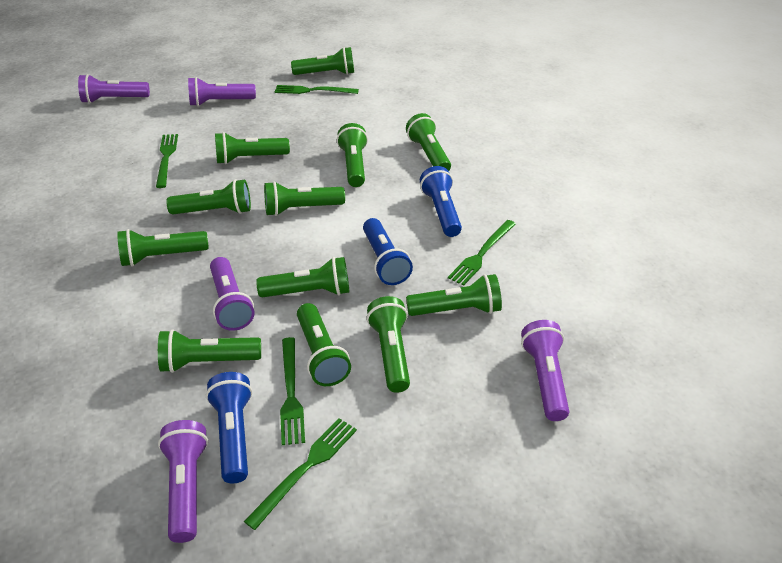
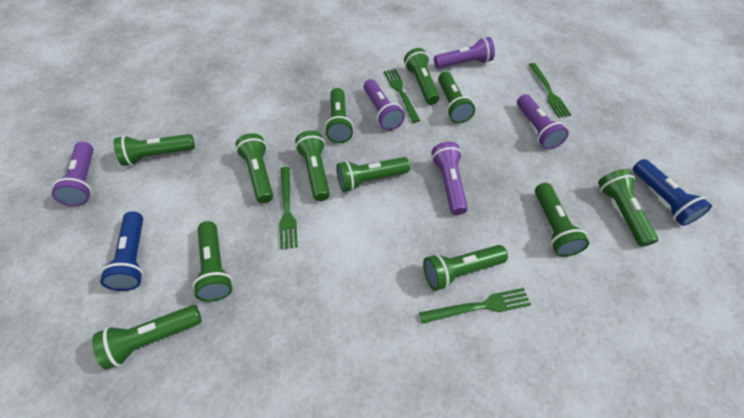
blue flashlight: 3 -> 2
green fork: 5 -> 4

